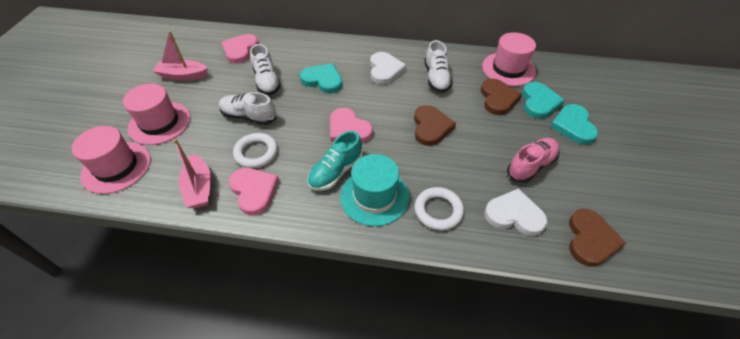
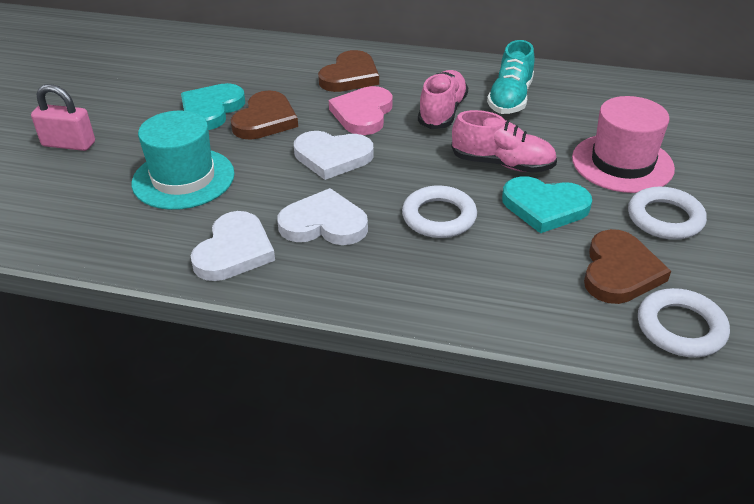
pink boat: 2 -> 0
pink hat: 3 -> 1
pink heart: 3 -> 1
pink padlock: 0 -> 1
pink shoe: 1 -> 2
turquoise heart: 3 -> 2
white heart: 2 -> 3
white ring: 2 -> 3
white shoe: 3 -> 0

